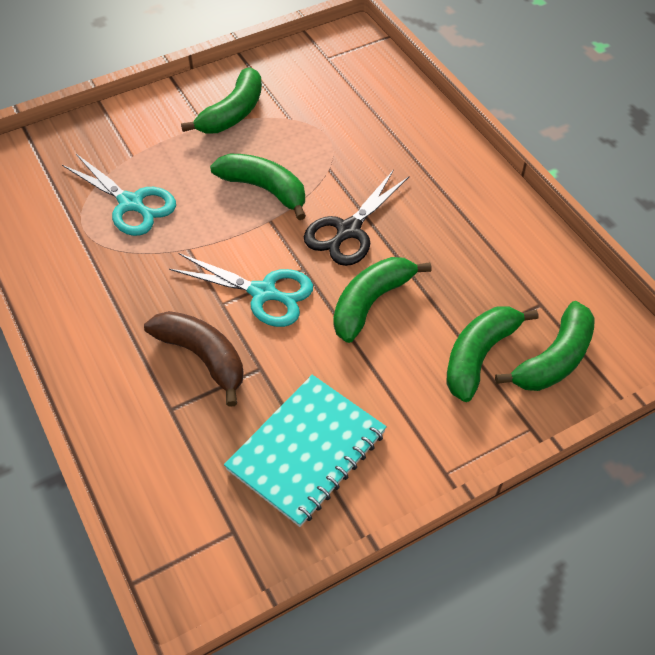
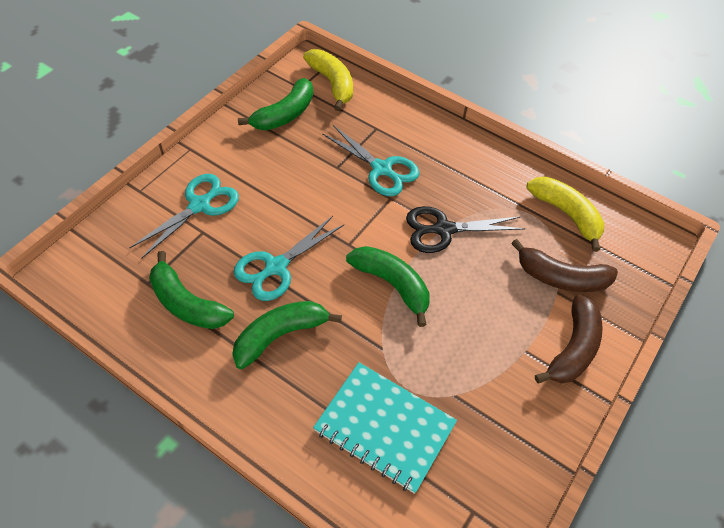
brown banana: 1 -> 2
green banana: 5 -> 4
turquoise scissors: 2 -> 3
yellow banana: 0 -> 2

